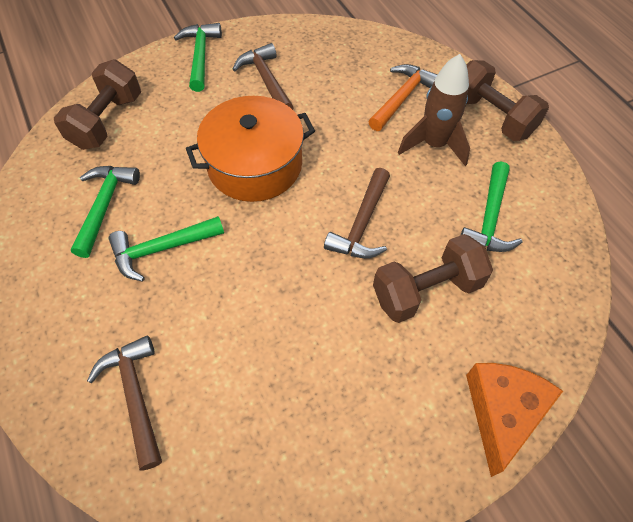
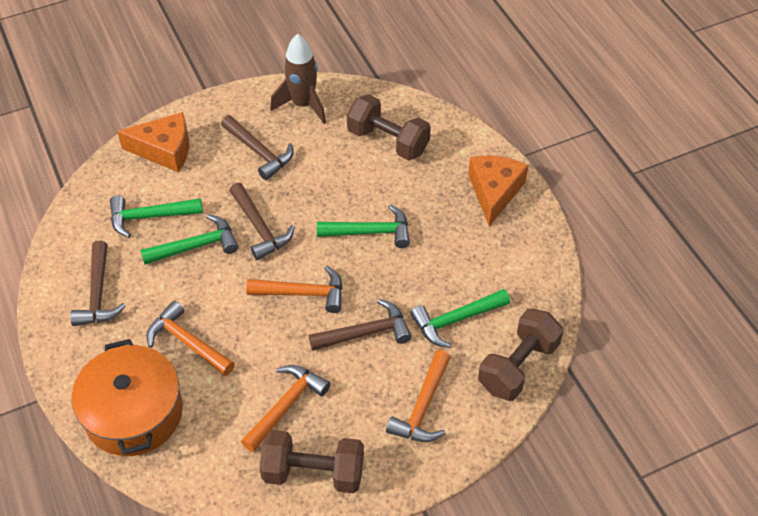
brown hammer: 3 -> 4
orange cheese: 1 -> 2
orange hammer: 1 -> 4

